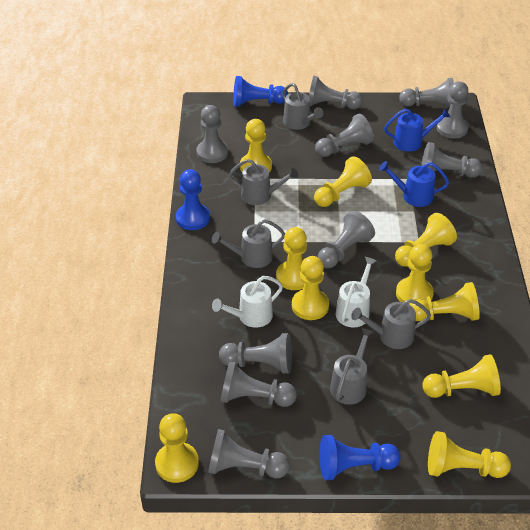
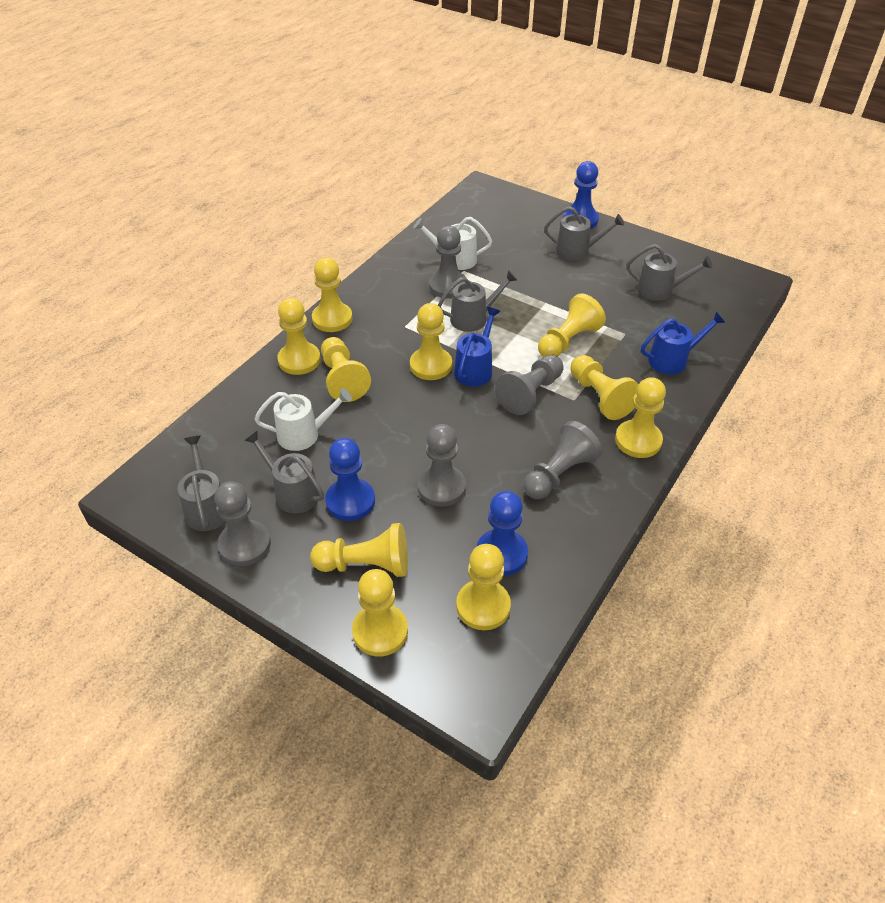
grey pawn: 10 -> 5

